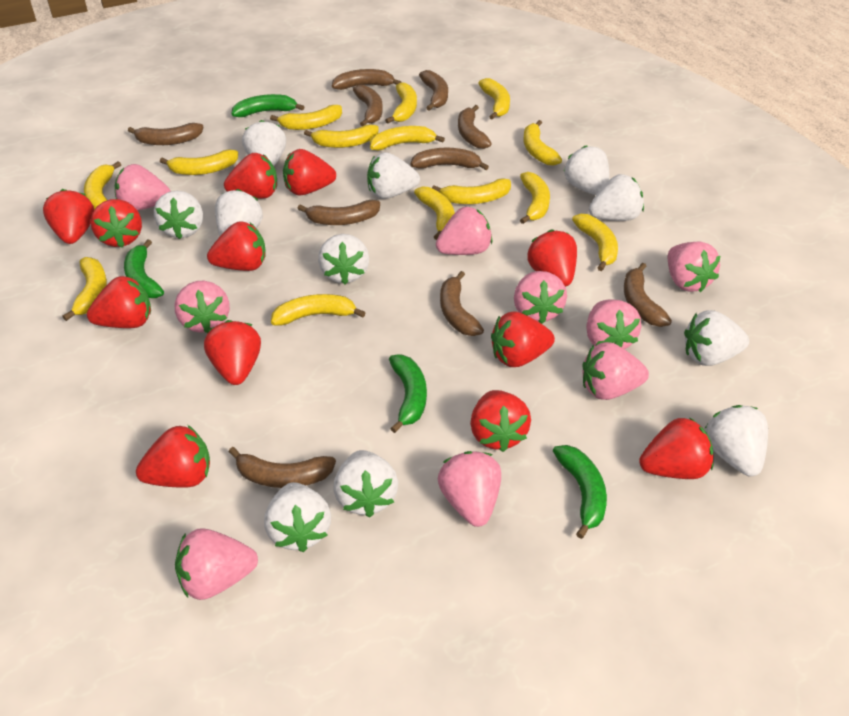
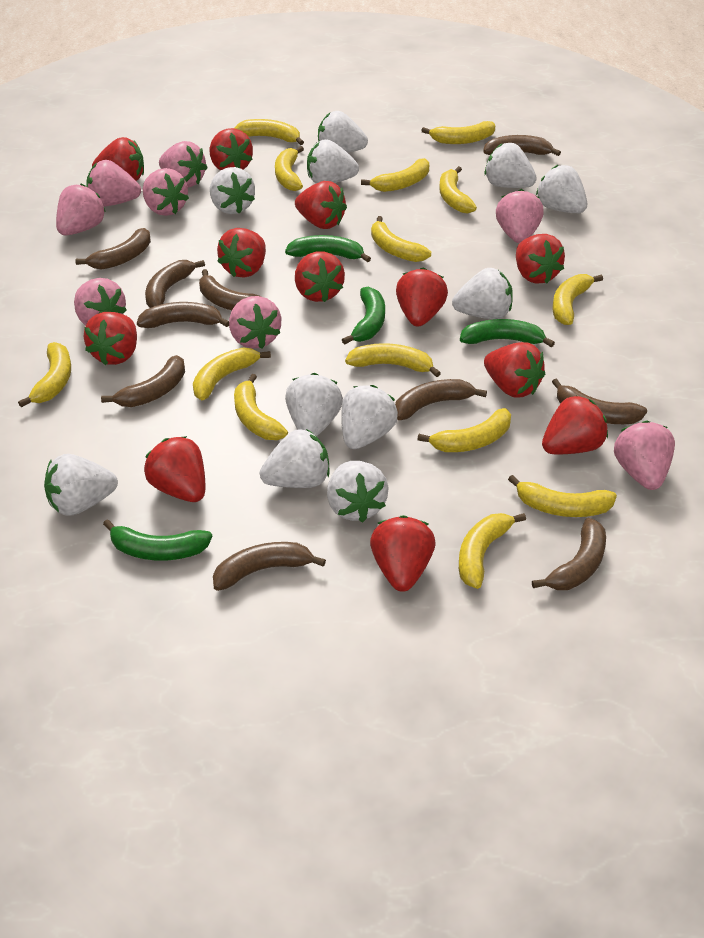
pink strawberry: 9 -> 8

